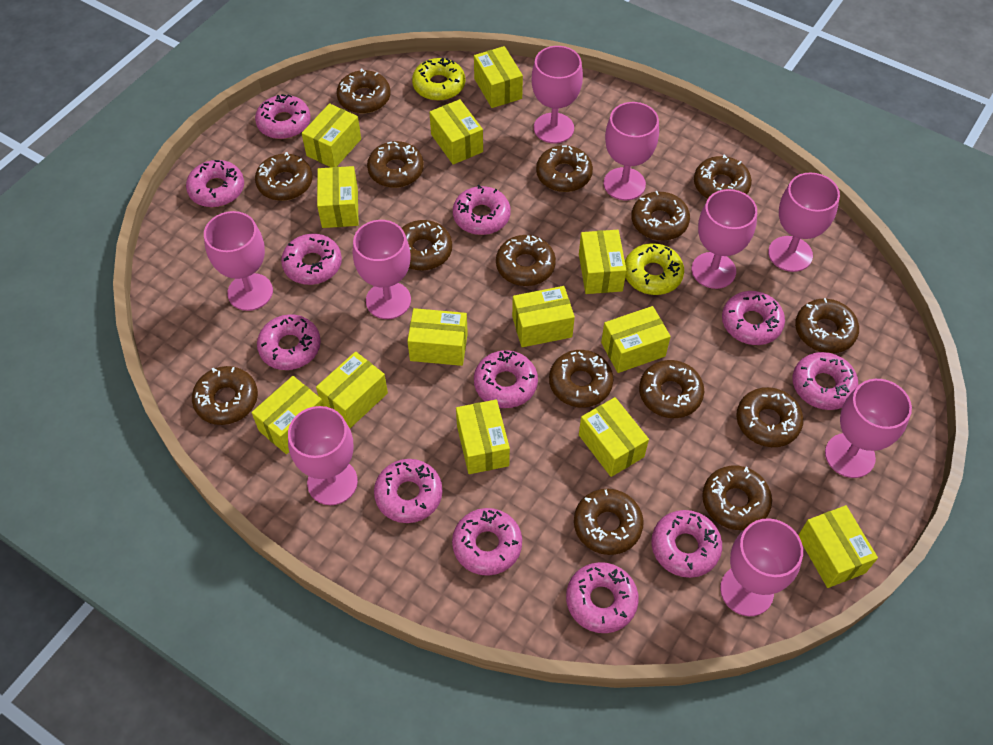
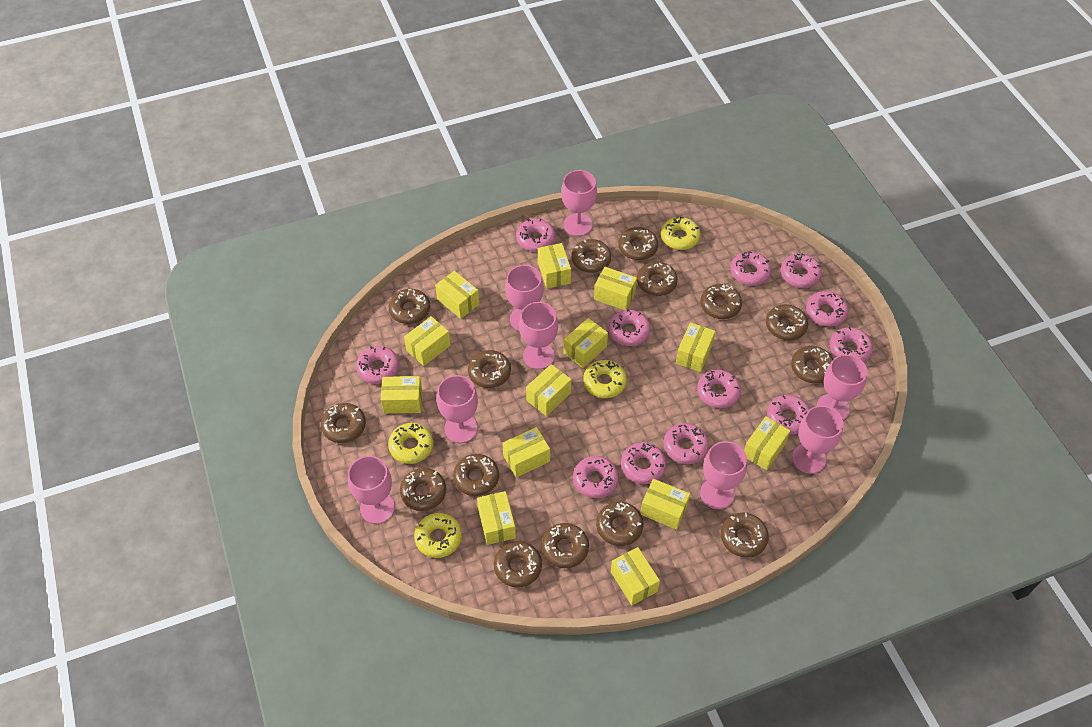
pink goblet: 9 -> 8
yellow donut: 2 -> 4

